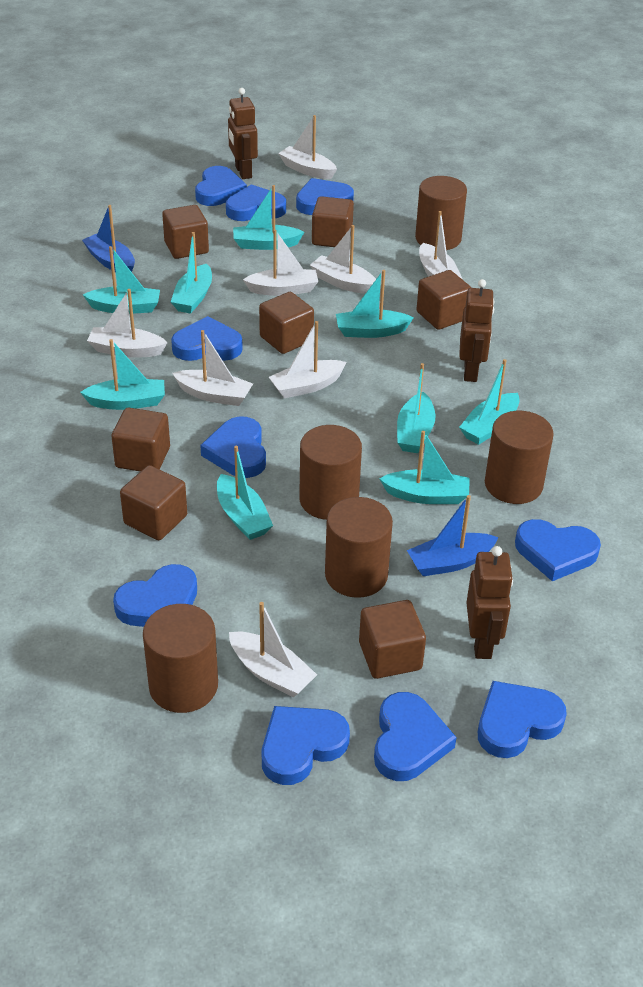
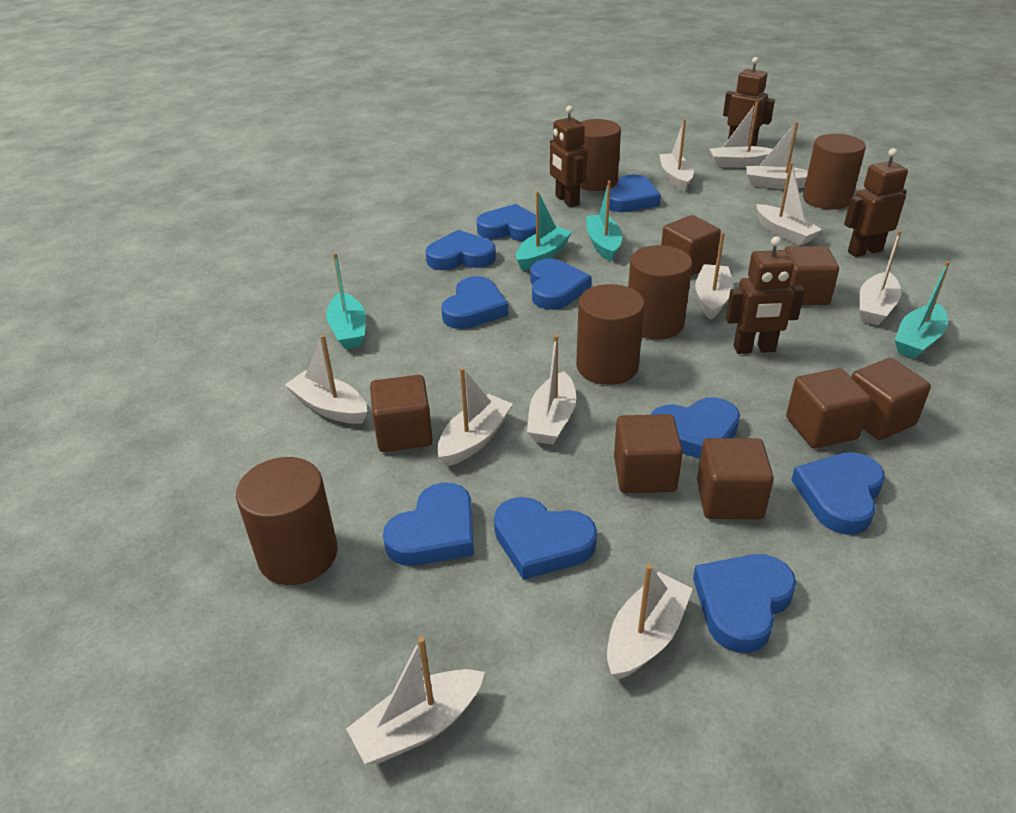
blue boat: 2 -> 0
brown robot: 3 -> 4
turquoise boat: 9 -> 4
white boat: 8 -> 11

